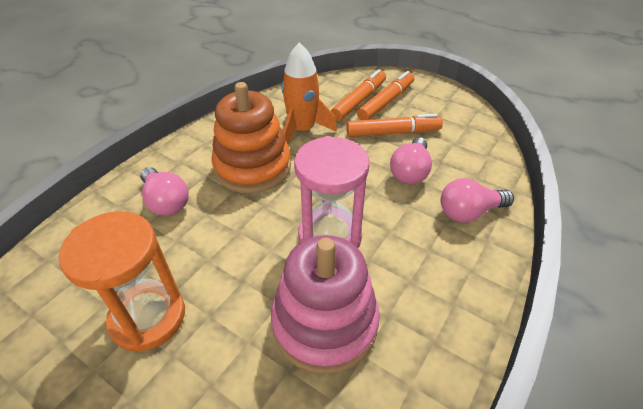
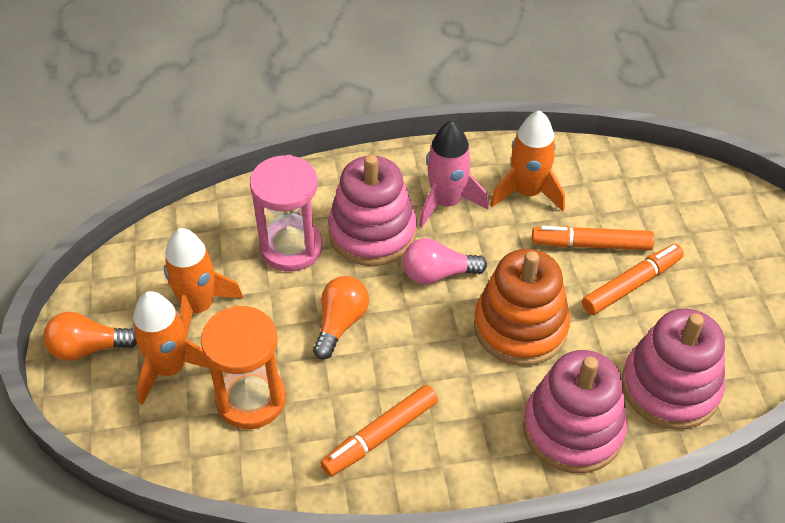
orange light bulb: 0 -> 2
orange rocket: 1 -> 3
pink light bulb: 3 -> 1
pink rocket: 0 -> 1
pink stacking toy: 1 -> 3

